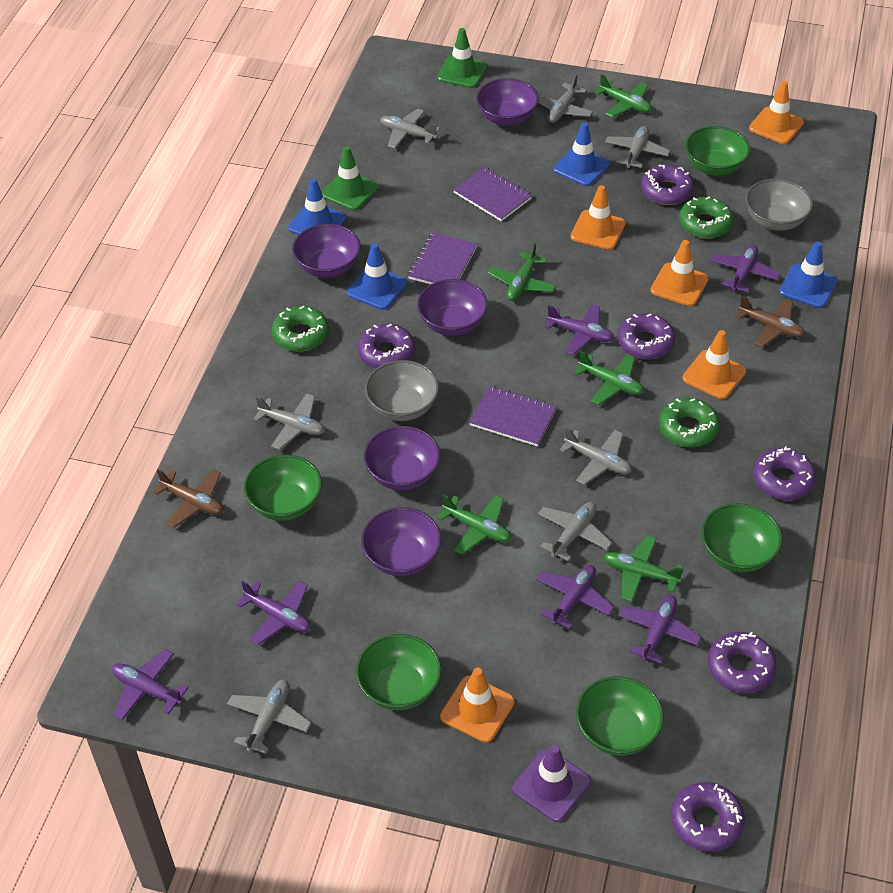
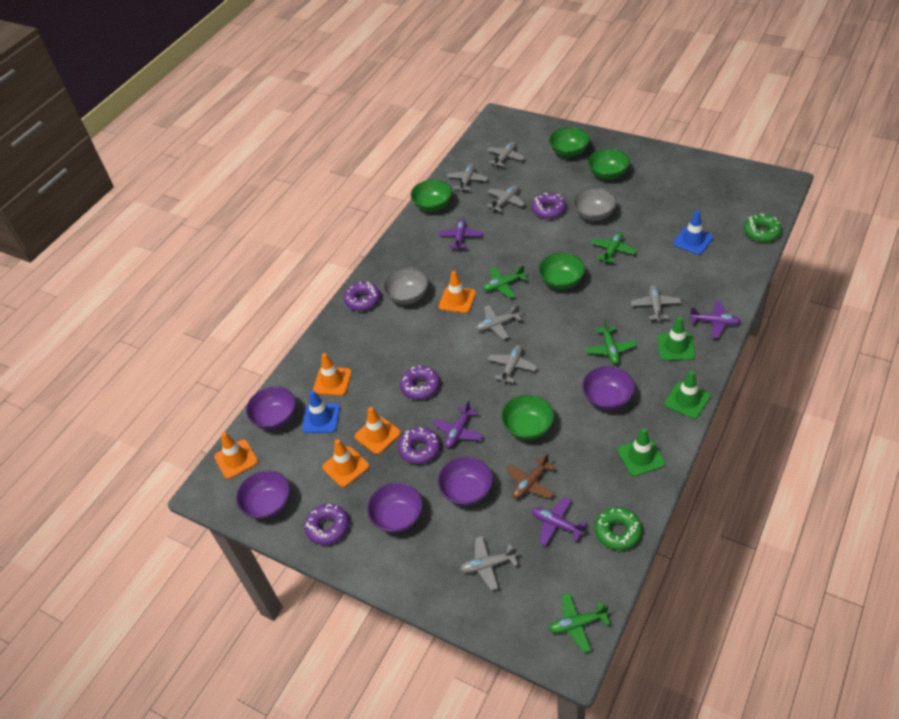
blue traffic cone: 4 -> 2
brown plane: 2 -> 1
green donut: 3 -> 2
green plane: 5 -> 4
green traffic cone: 2 -> 3
purple donut: 6 -> 5
purple notebook: 3 -> 0
purple plane: 6 -> 4
purple traffic cone: 1 -> 0

